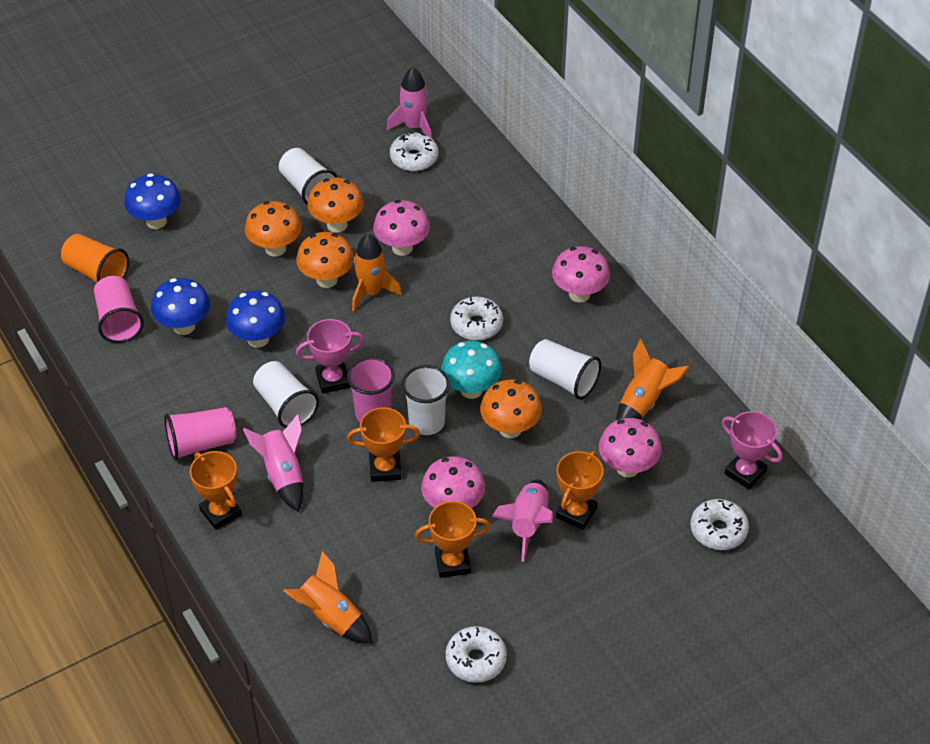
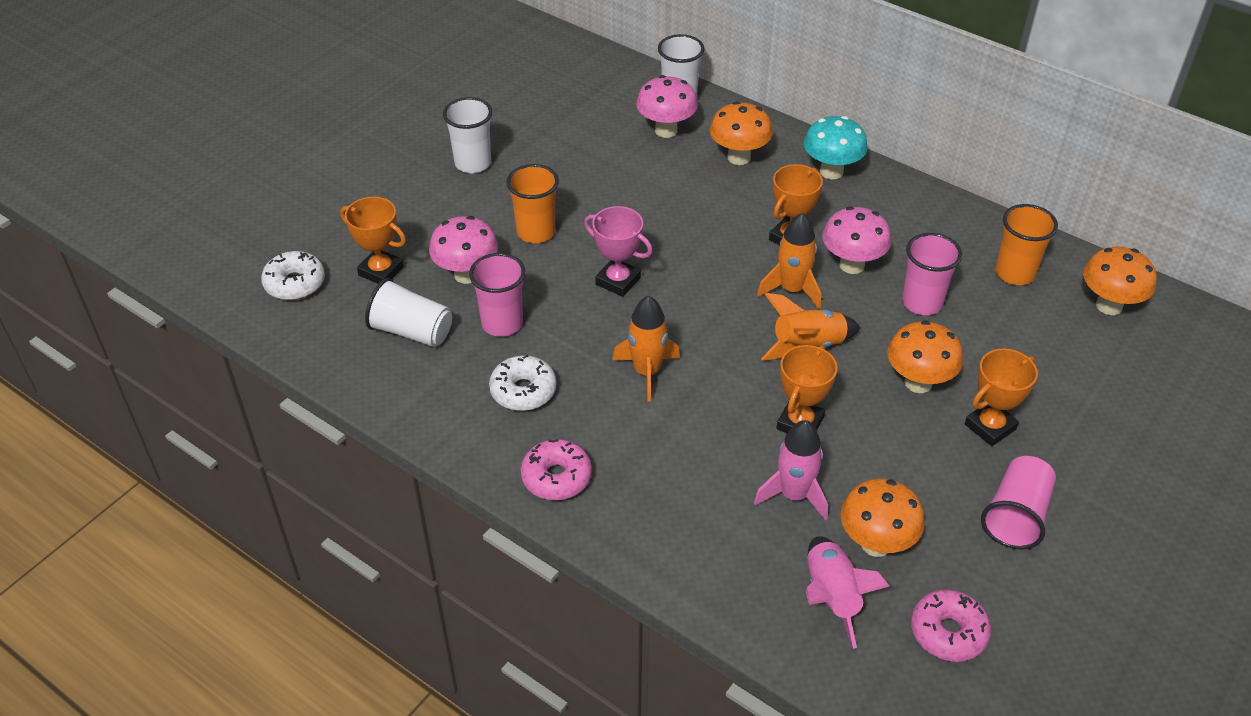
blue mushroom: 3 -> 0
orange cup: 1 -> 2
pink donut: 0 -> 2
pink mushroom: 4 -> 3
pink rocket: 3 -> 2
pink trophy: 2 -> 1
white cup: 4 -> 3
white donut: 4 -> 2

